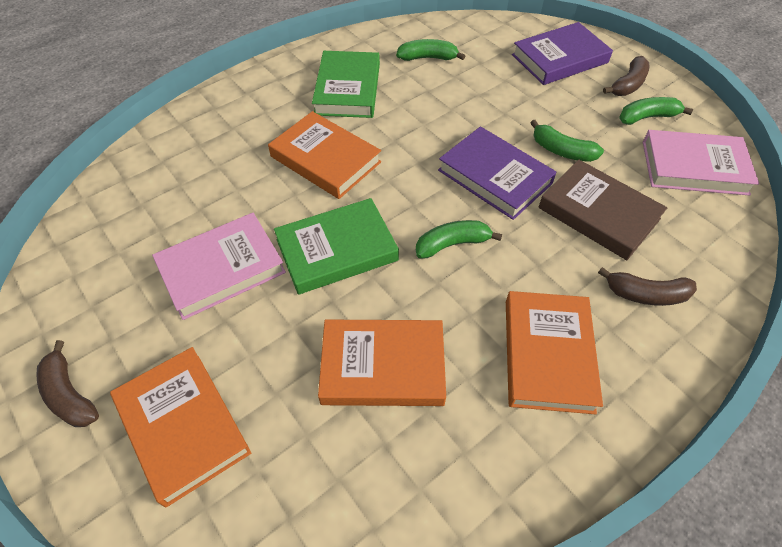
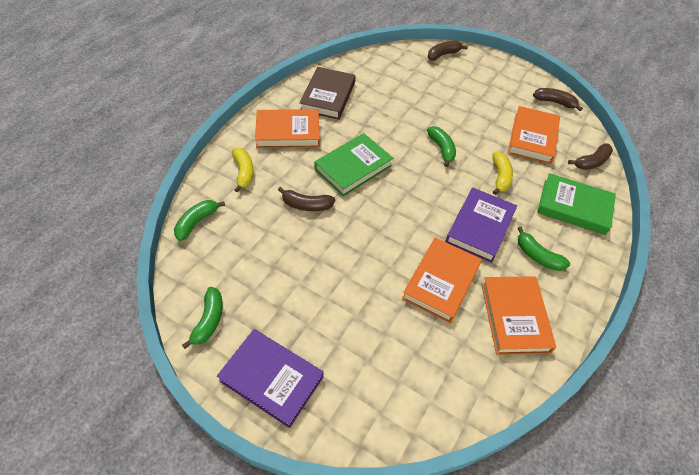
brown banana: 3 -> 4
pink book: 2 -> 0
yellow banana: 0 -> 2

